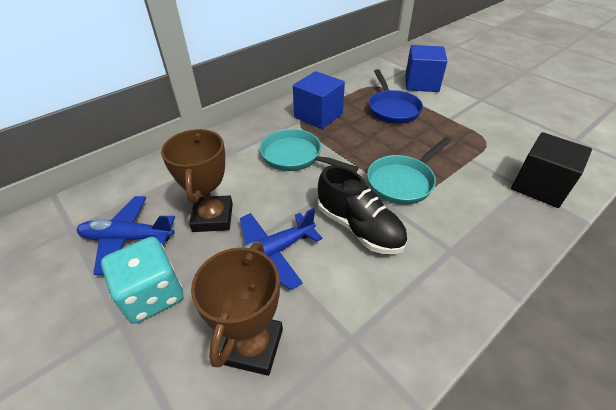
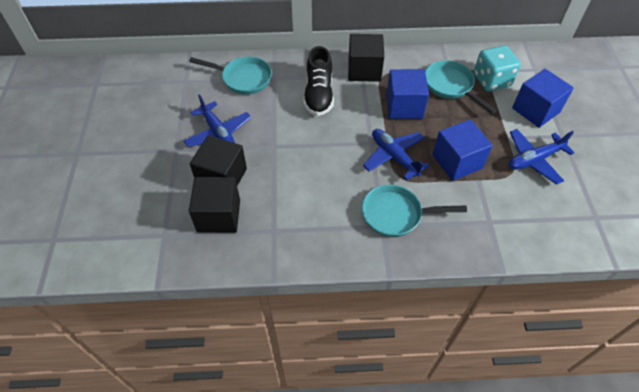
black cube: 1 -> 3
blue cube: 2 -> 3
blue pan: 1 -> 0
blue plane: 2 -> 3
brown trophy: 2 -> 0
turquoise pan: 2 -> 3

